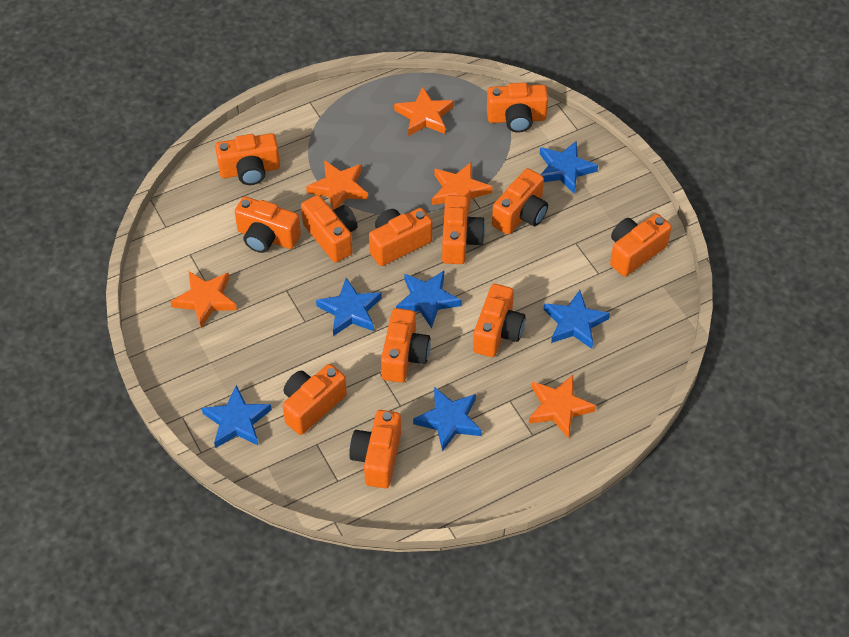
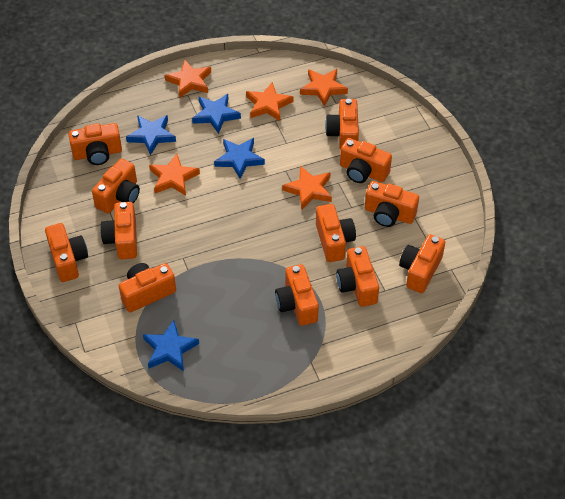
blue star: 6 -> 4

